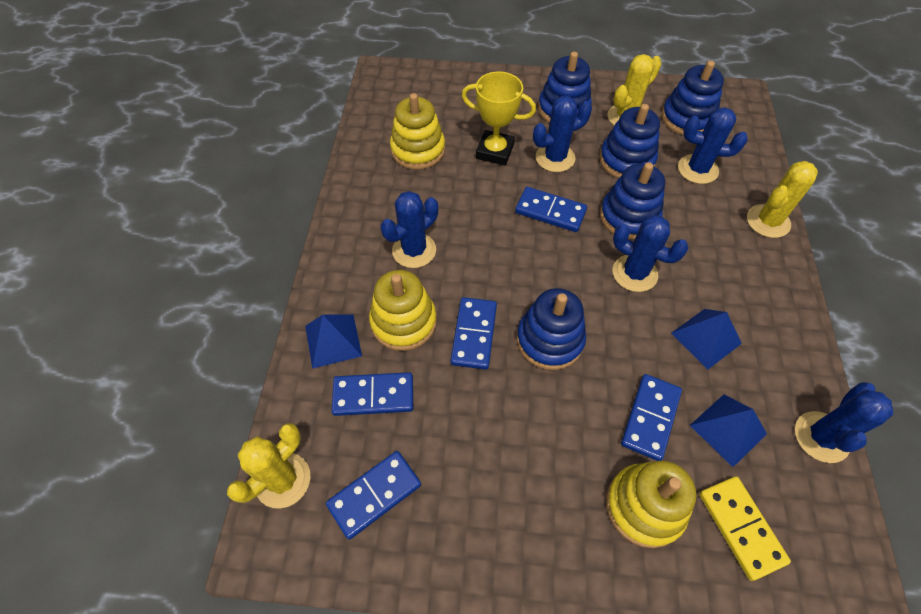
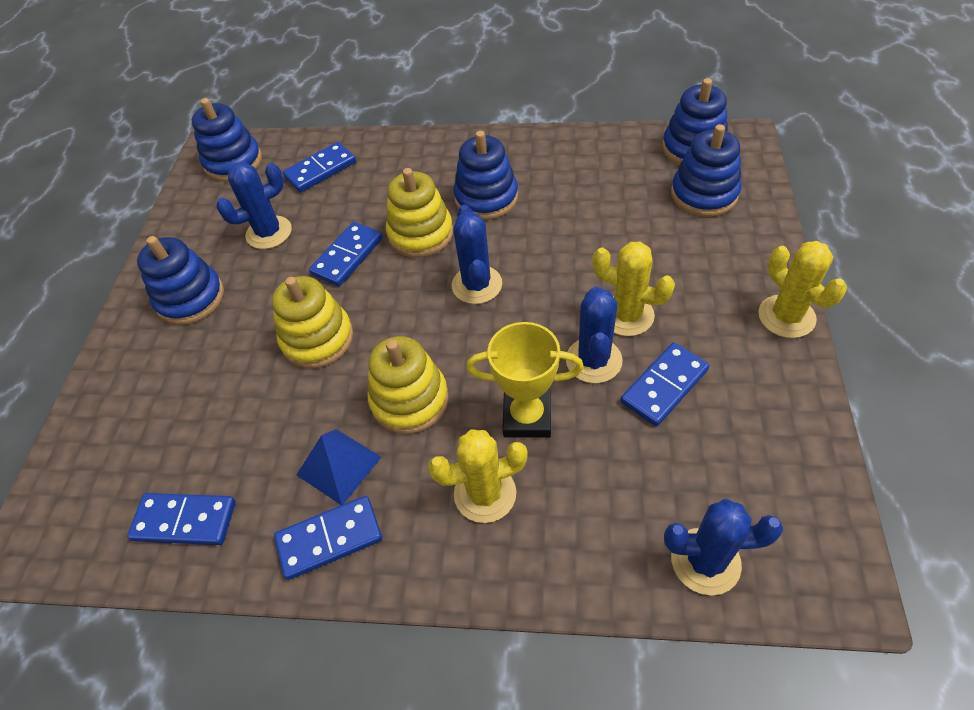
blue cactus: 5 -> 4
blue pyramid: 3 -> 1
yellow domino: 1 -> 0

